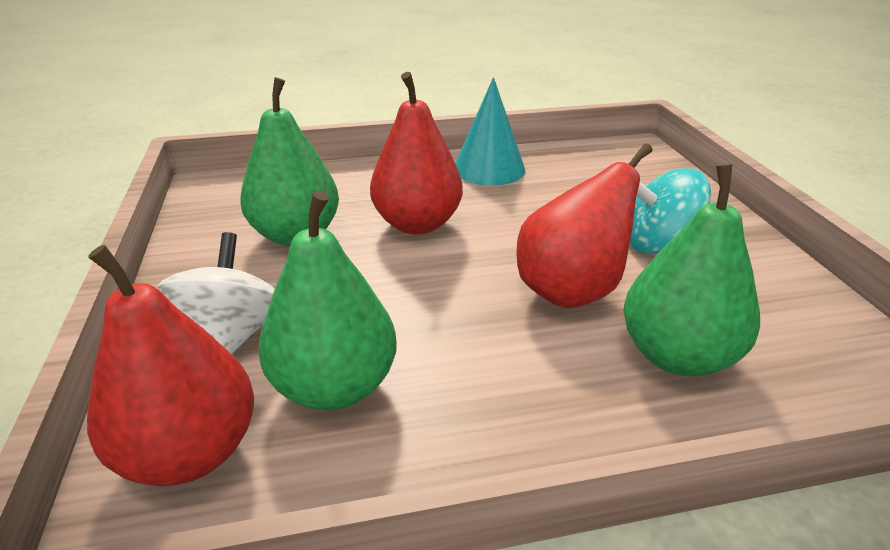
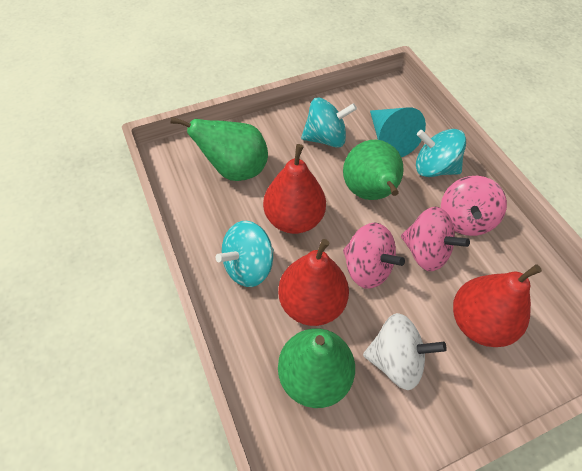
pink spinning top: 0 -> 3
turquoise spinning top: 1 -> 3

